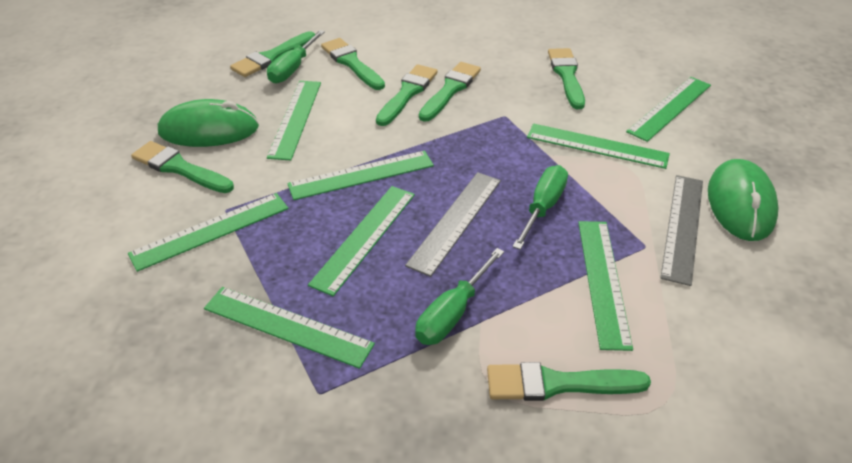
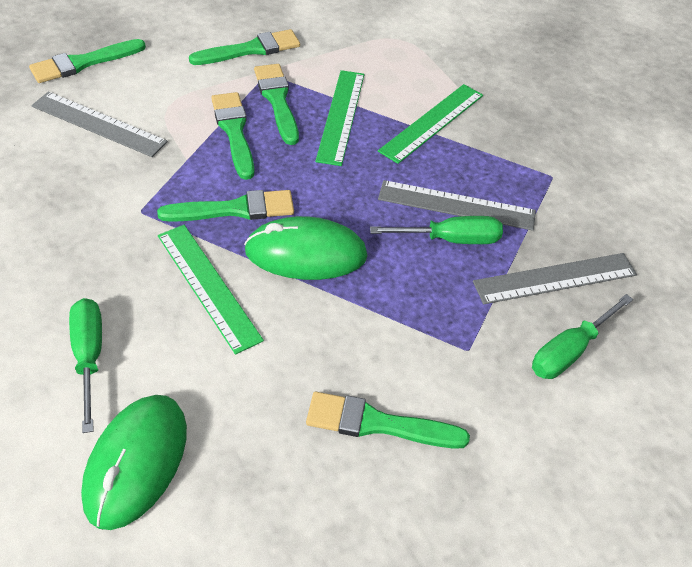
green brush: 7 -> 6
green ruler: 8 -> 3
grey ruler: 2 -> 3

